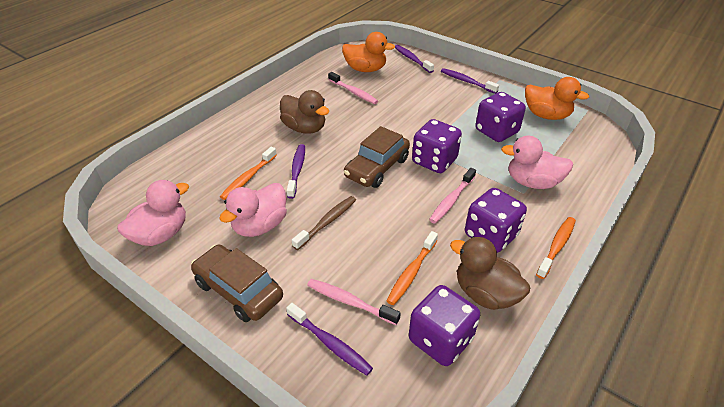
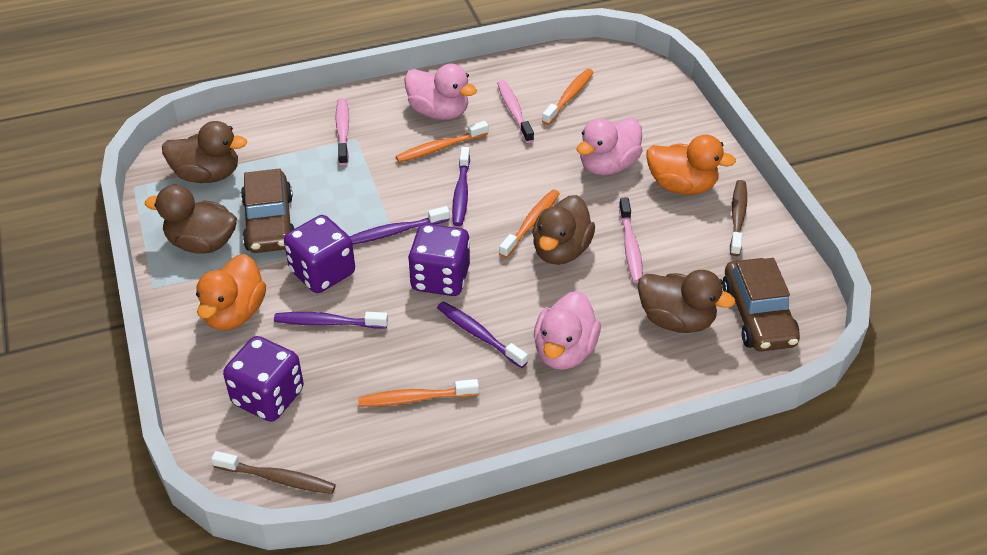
brown duck: 2 -> 4
brown toothbrush: 1 -> 2
orange toothbrush: 3 -> 4
purple dice: 4 -> 3

